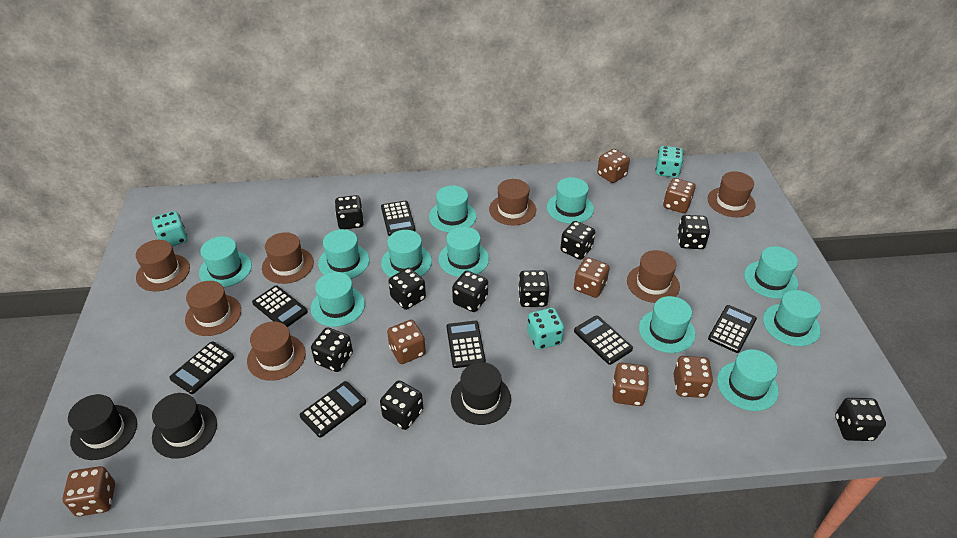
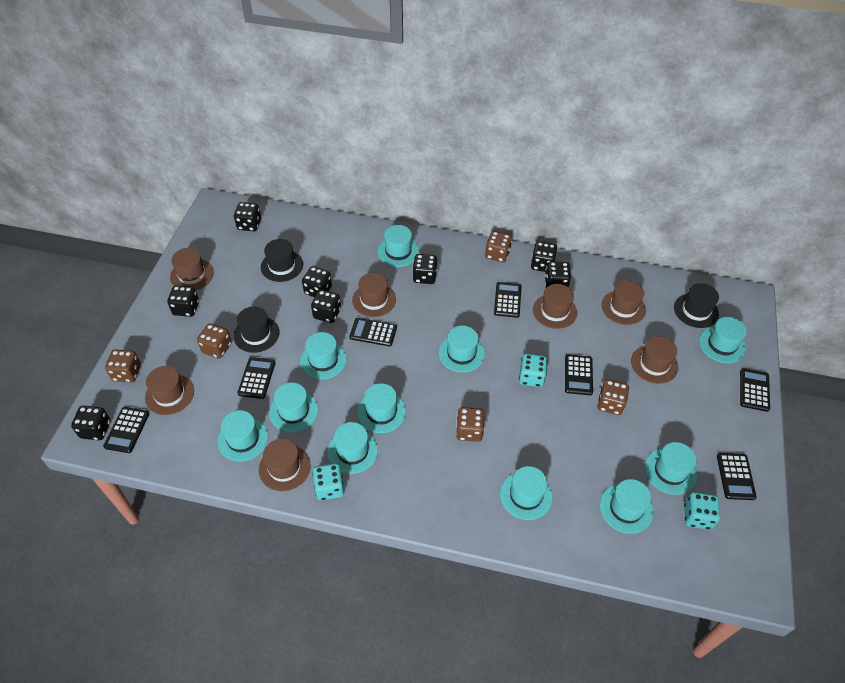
black dice: 9 -> 8
brown dice: 7 -> 5

